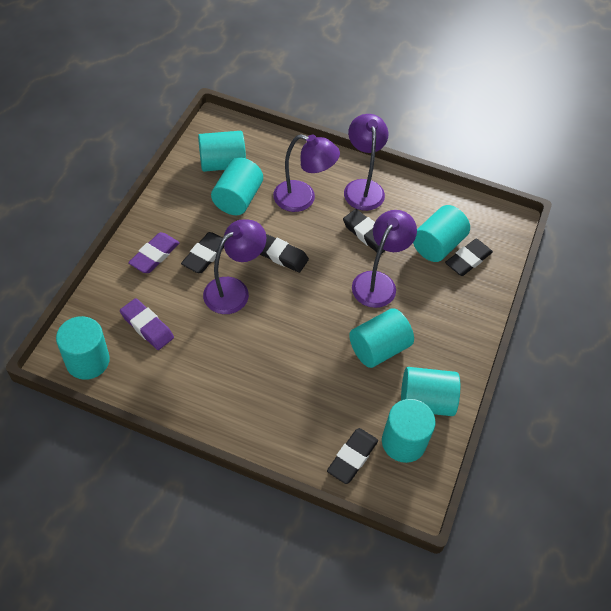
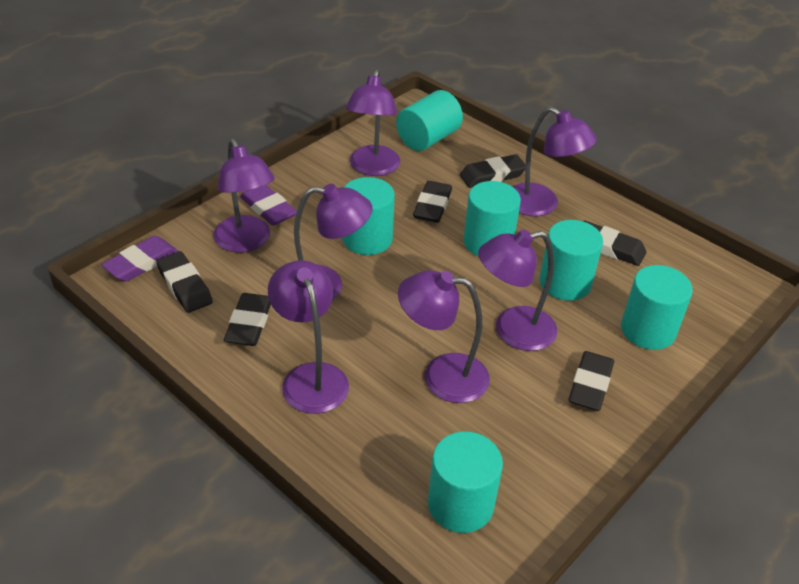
black eraser: 5 -> 6
purple lamp: 4 -> 7
turquoise cylinder: 7 -> 6

